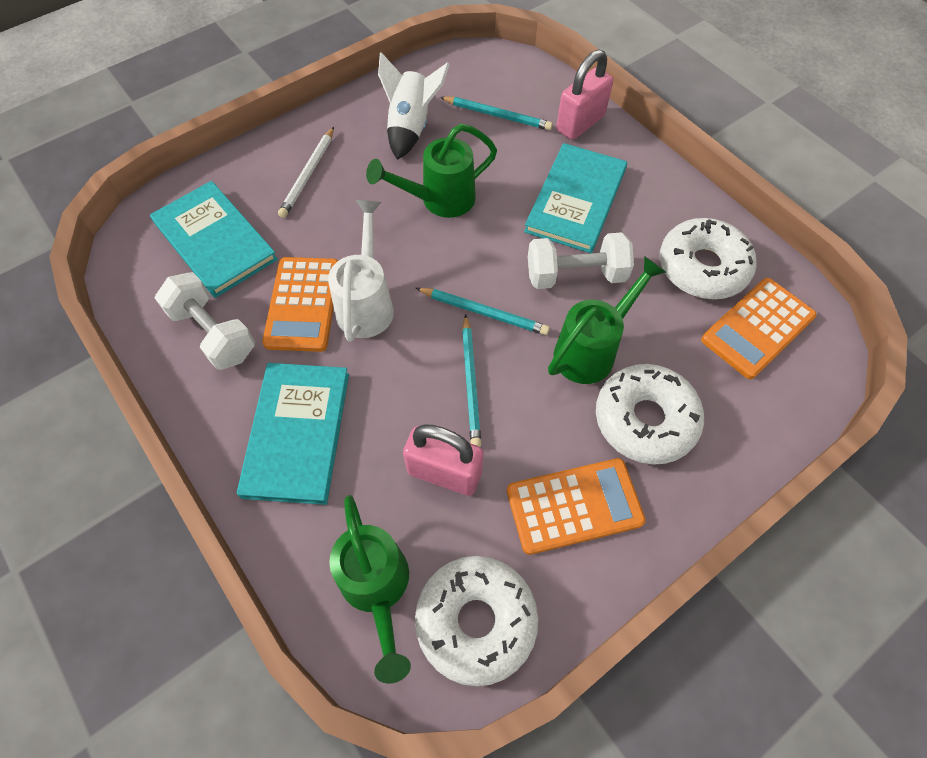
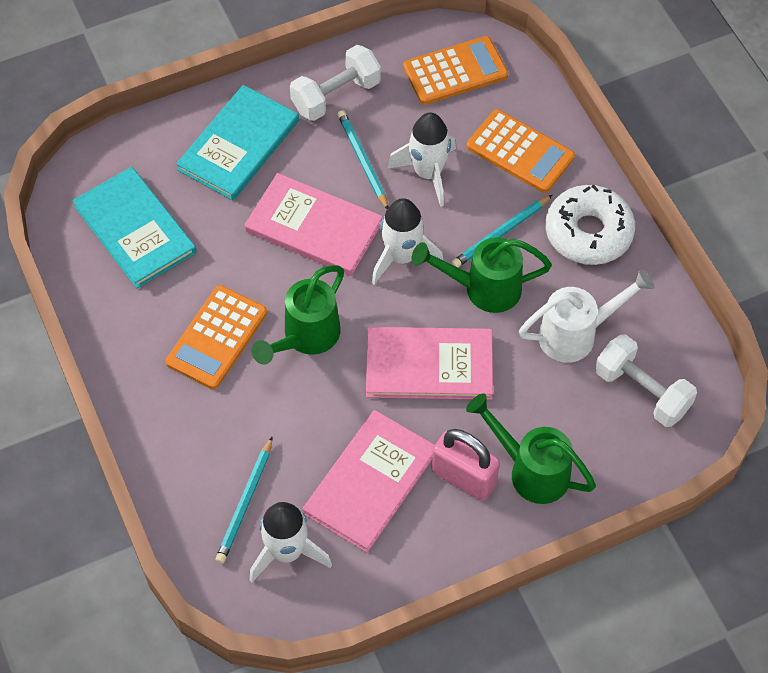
pink book: 0 -> 3
pink padlock: 2 -> 1
turquoise book: 3 -> 2
white donut: 3 -> 1
white pencil: 1 -> 0
white rocket: 1 -> 3

